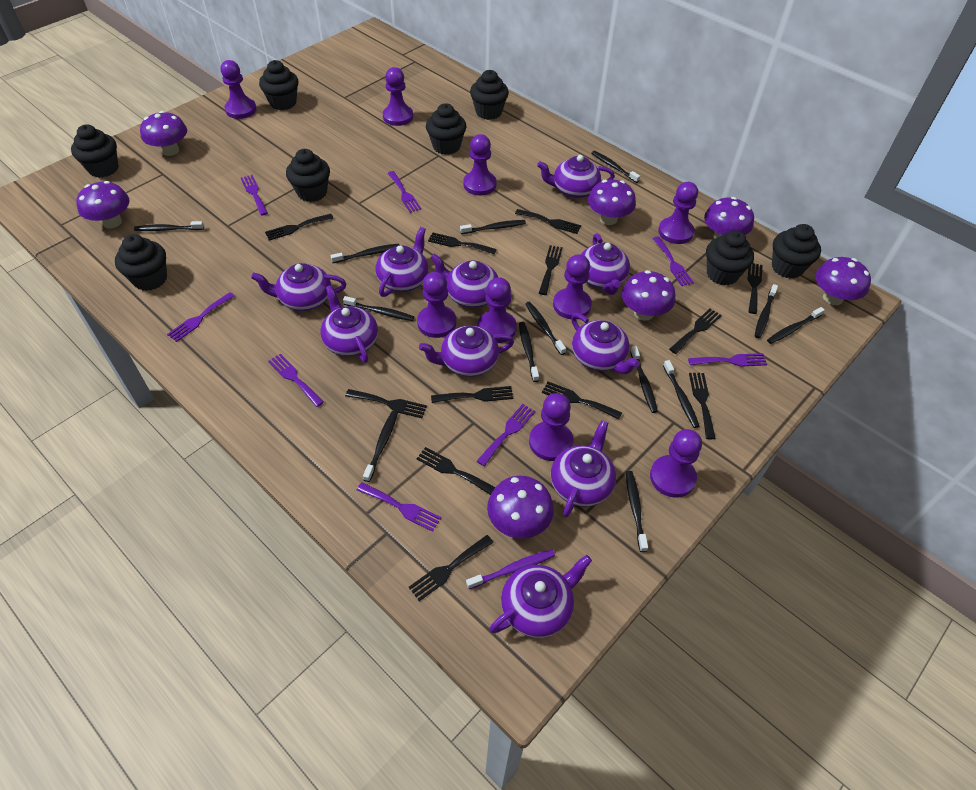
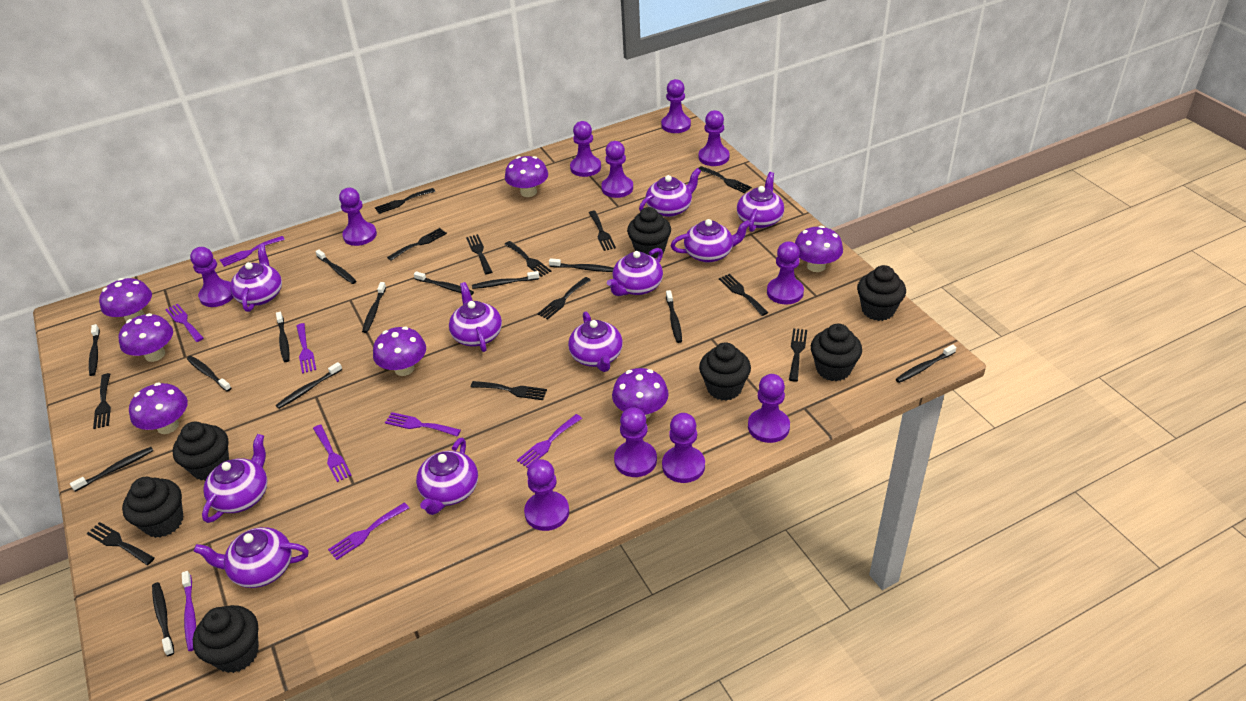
black cupcake: 8 -> 7
purple fork: 8 -> 7
purple pawn: 9 -> 11

